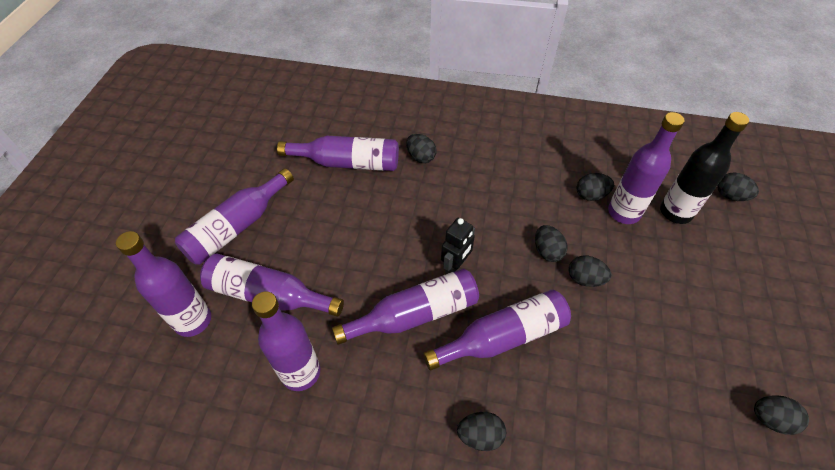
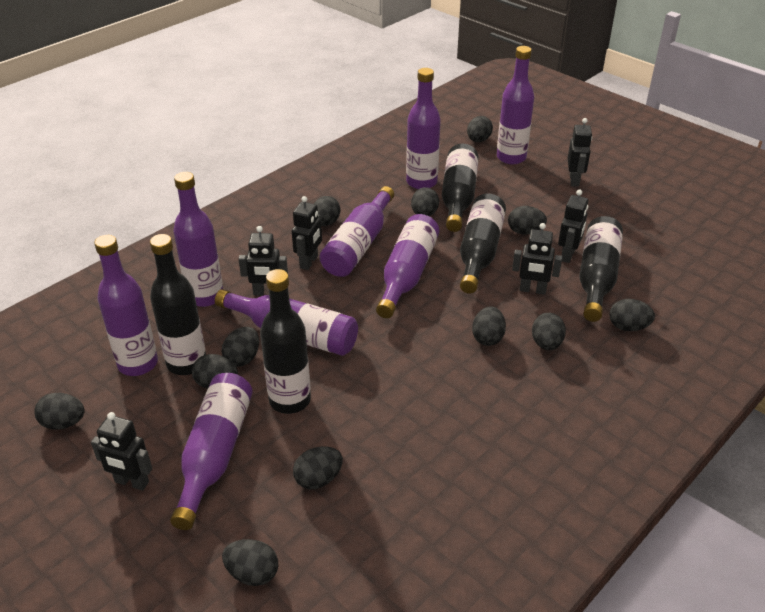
black bottle: 1 -> 5
black egg: 7 -> 12
black robot: 1 -> 6

